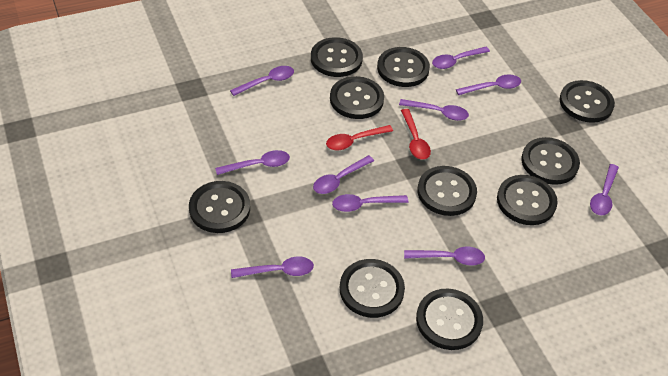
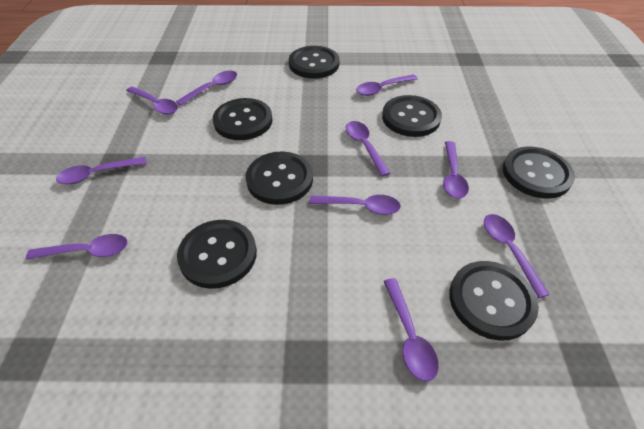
black button: 10 -> 7
red spoon: 2 -> 0

